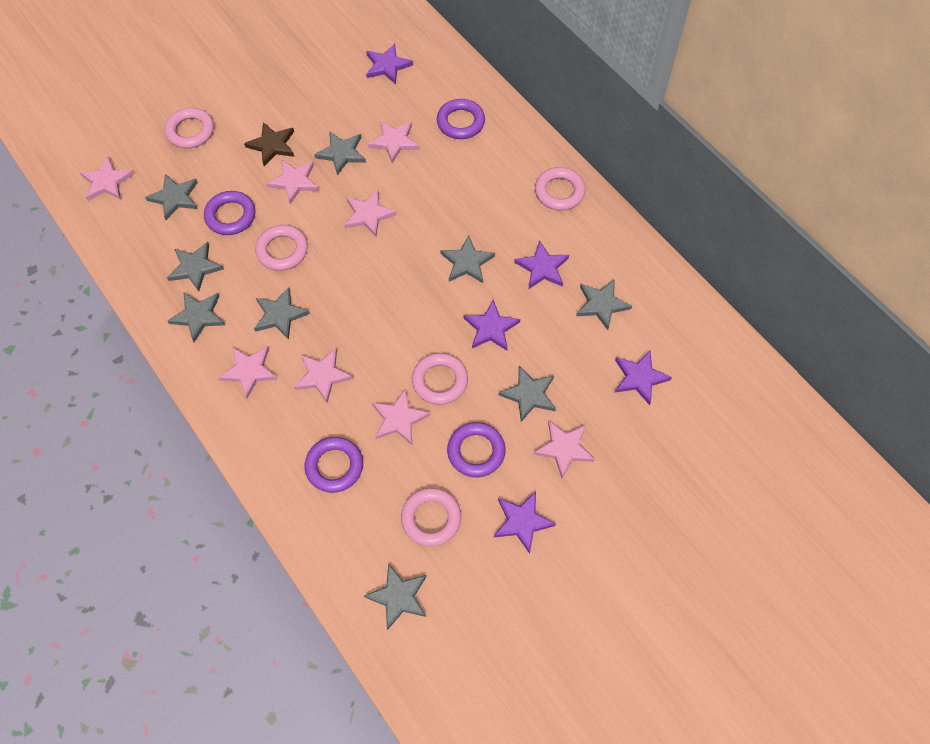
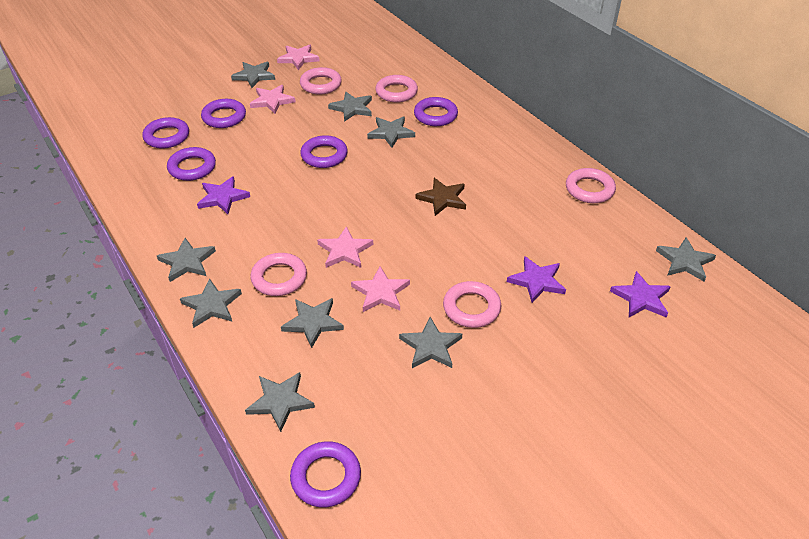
pink star: 8 -> 4
purple ring: 4 -> 6
purple star: 5 -> 3

